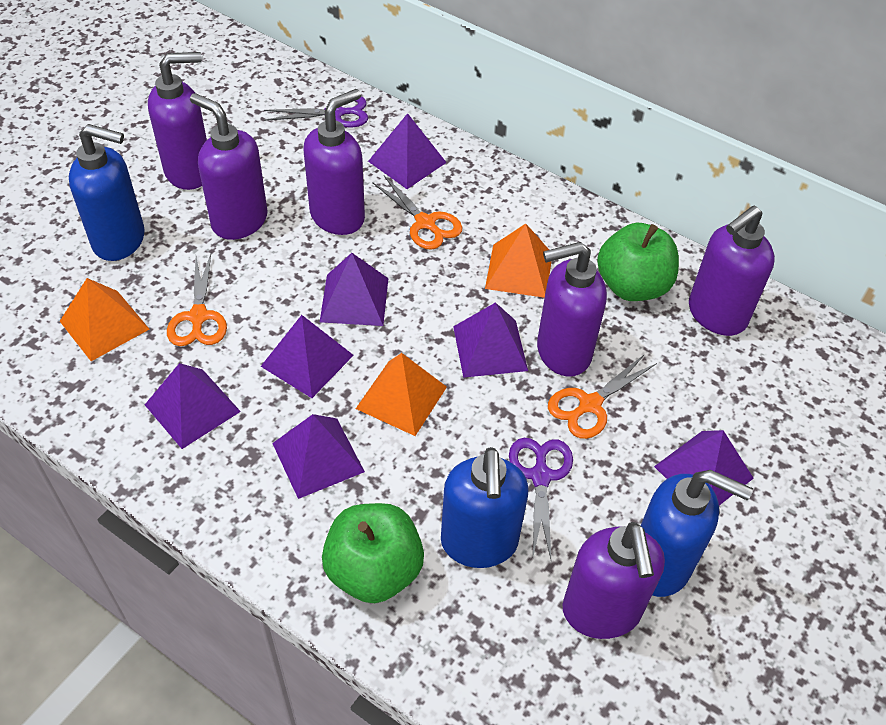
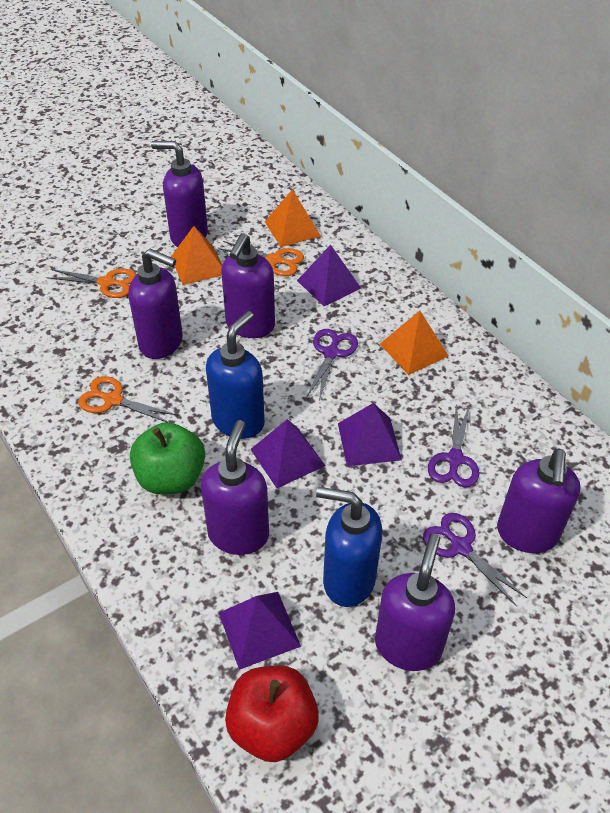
blue soap dispenser: 3 -> 2
green apple: 2 -> 1
purple pyramid: 7 -> 4
purple scissors: 2 -> 3
red apple: 0 -> 1

